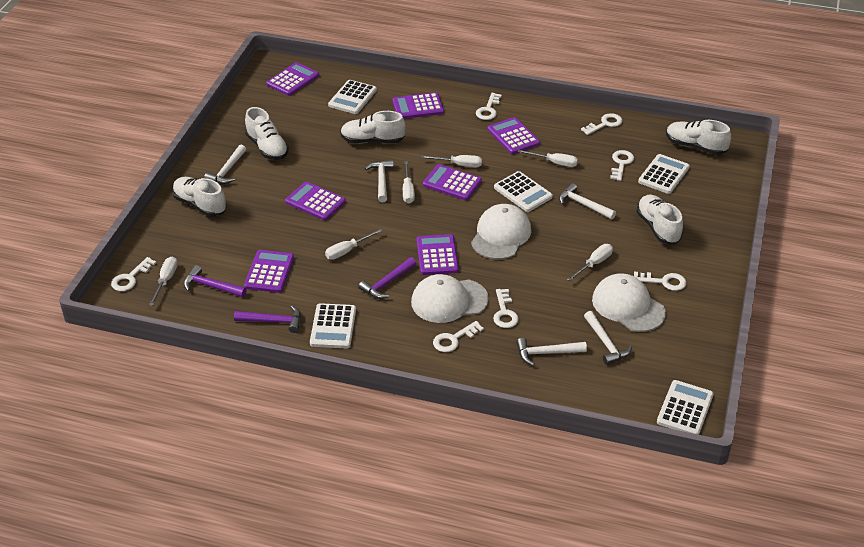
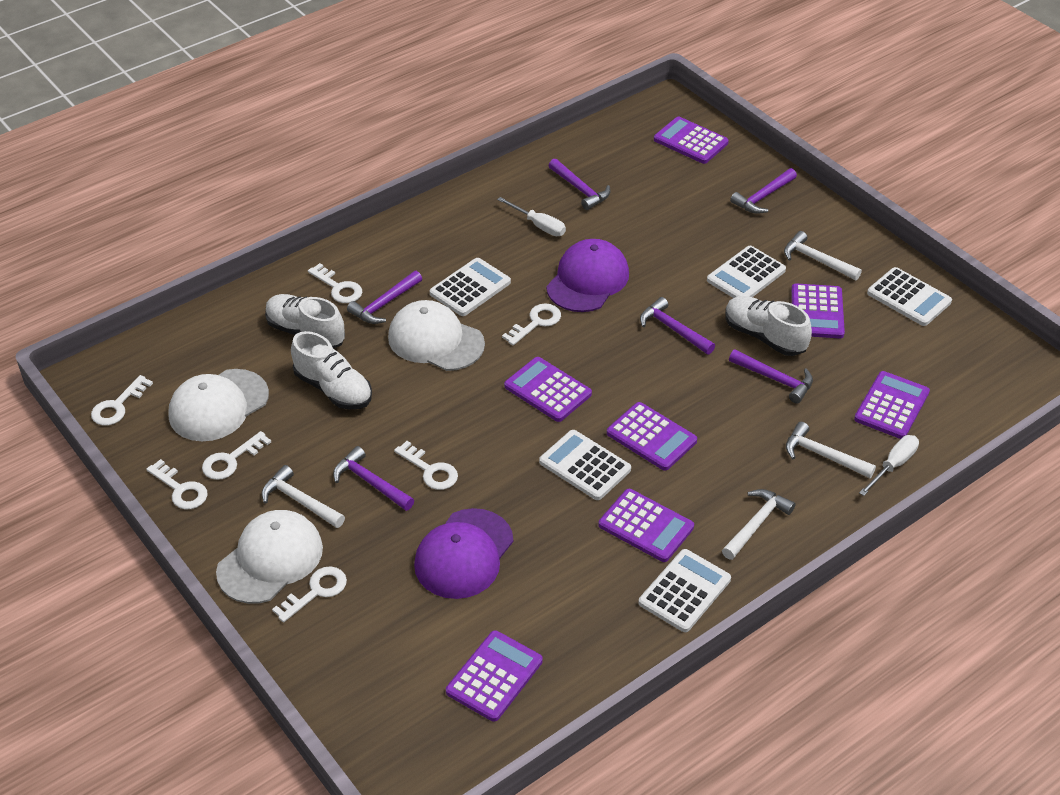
purple cap: 0 -> 2
purple hammer: 3 -> 6
white hammer: 5 -> 4
white screwdriver: 6 -> 2
white shoe: 5 -> 3

